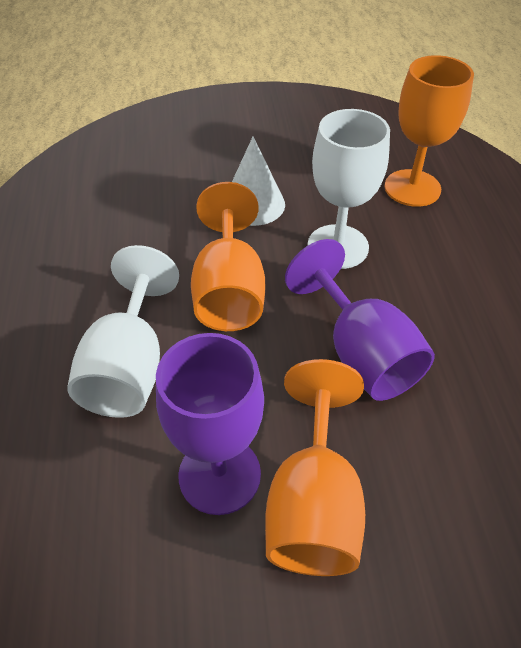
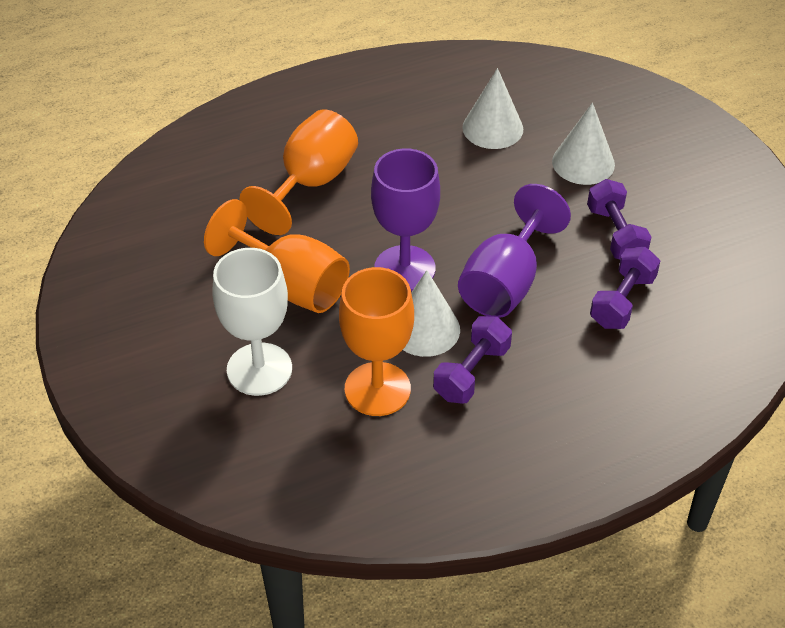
purple dumbbell: 0 -> 3
white cone: 1 -> 3
white goblet: 2 -> 1

